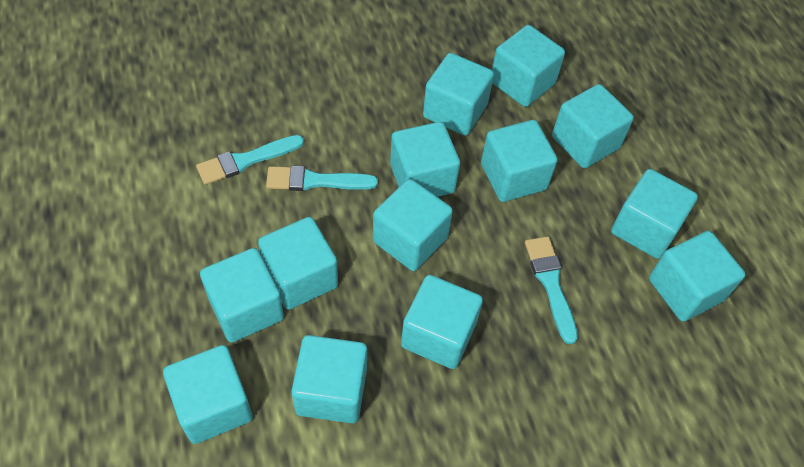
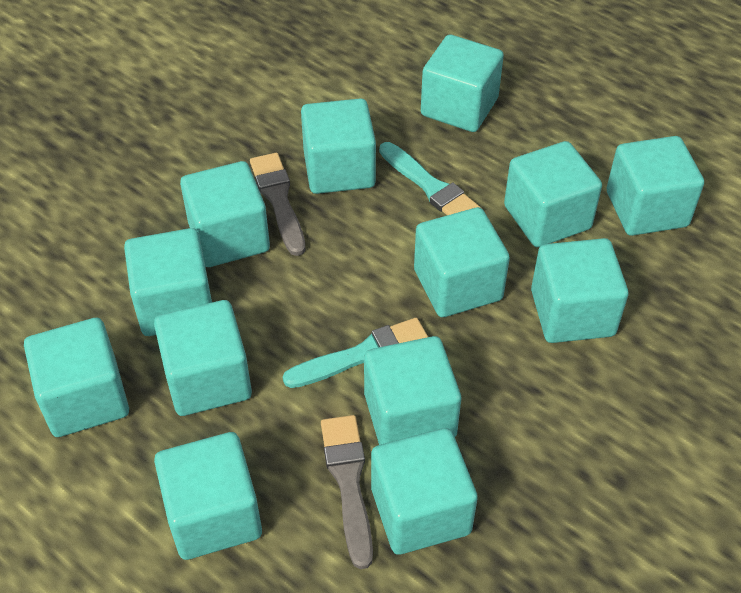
grey brush: 0 -> 2
turquoise brush: 3 -> 2

